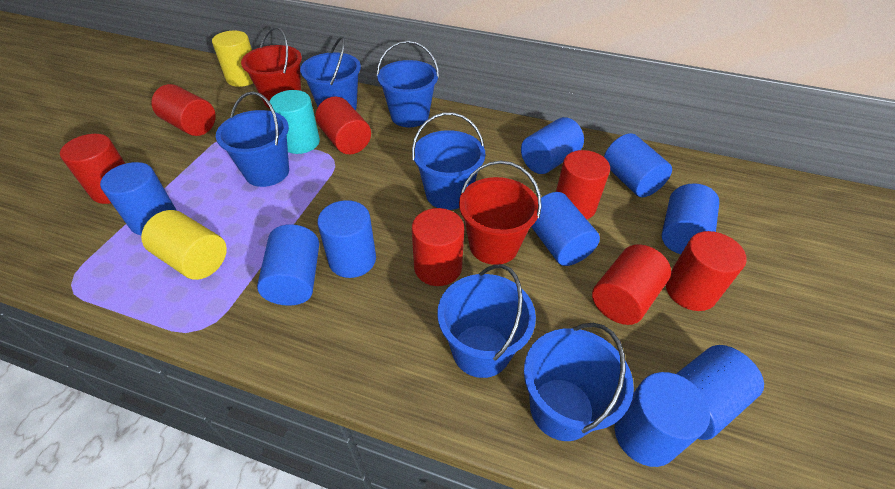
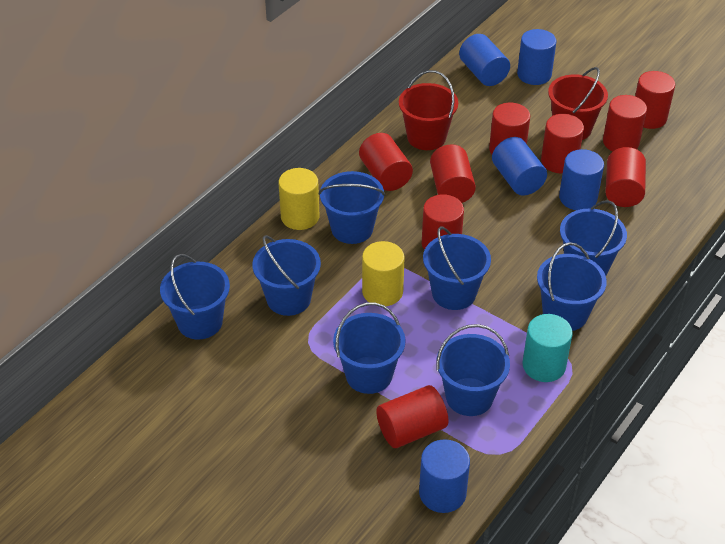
blue bucket: 6 -> 8
blue cylinder: 9 -> 5
red cylinder: 7 -> 9

